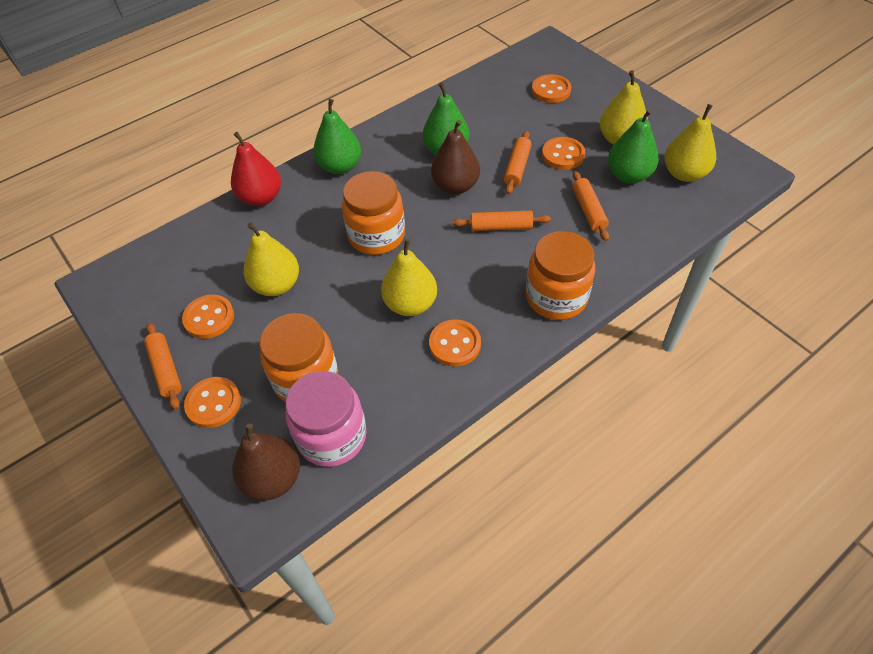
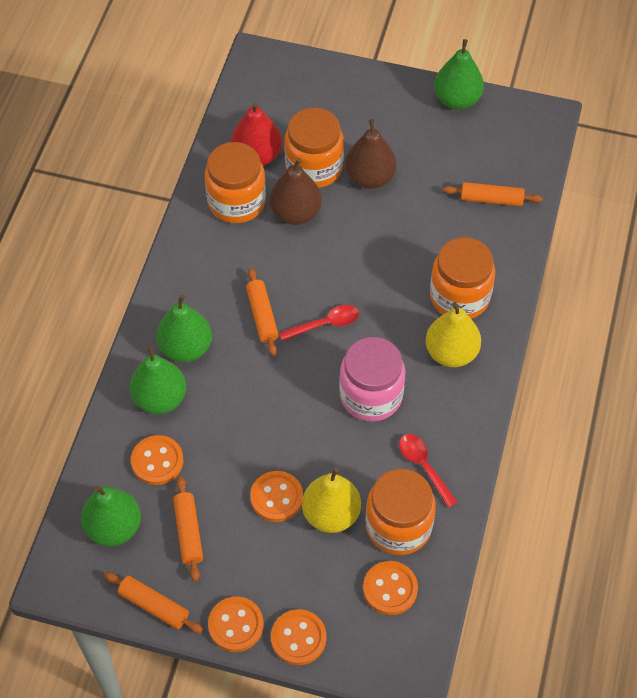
green pear: 3 -> 4
orange jar: 3 -> 4
red spoon: 0 -> 2
yellow pear: 4 -> 2

